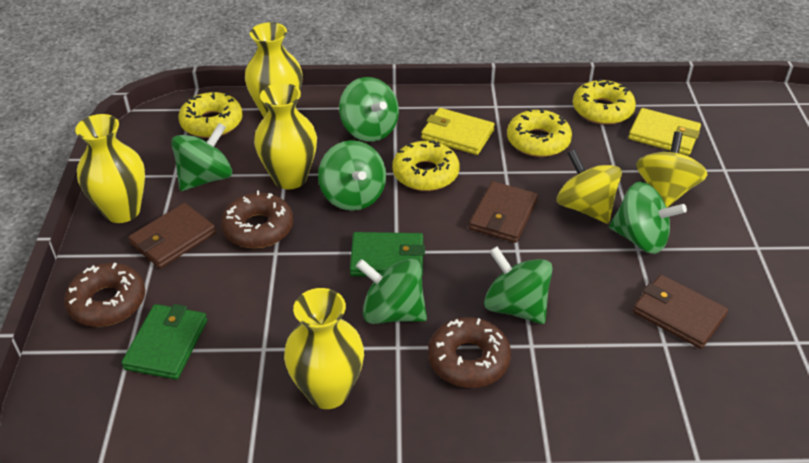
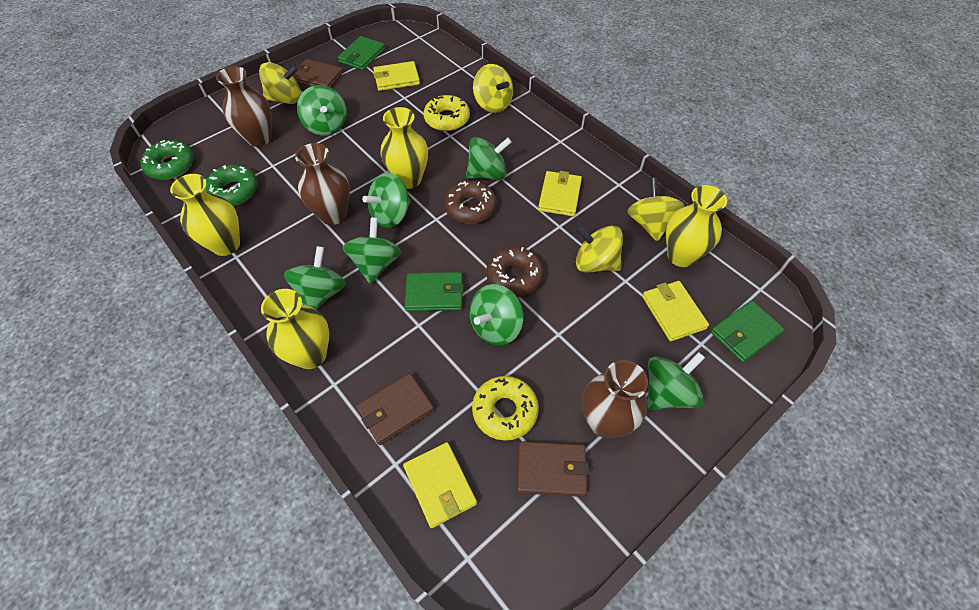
brown donut: 3 -> 2
brown vase: 0 -> 3
green donut: 0 -> 2
green spinning top: 6 -> 7
green wallet: 2 -> 3
yellow donut: 4 -> 2
yellow spinning top: 2 -> 4
yellow wallet: 2 -> 4

